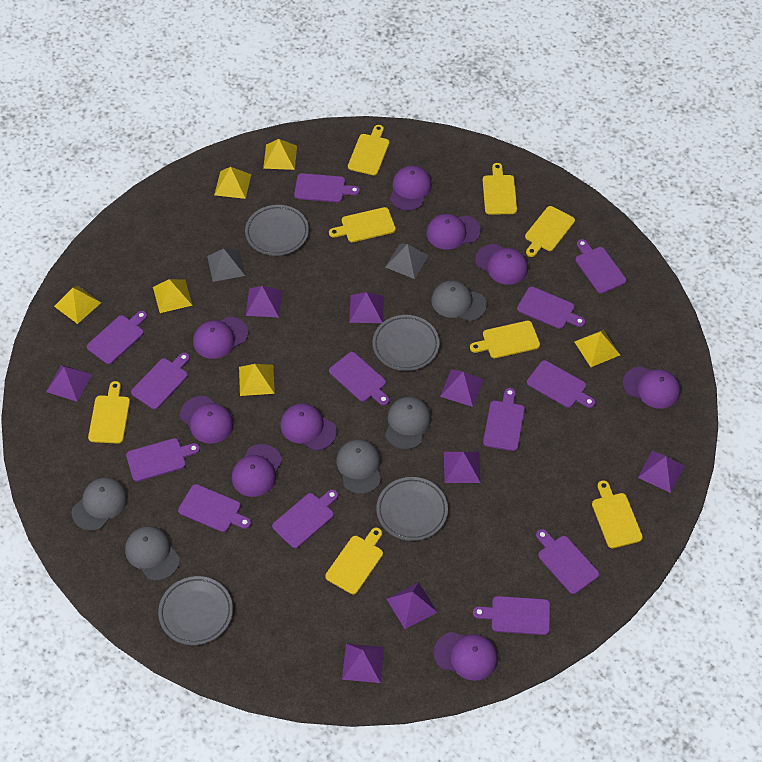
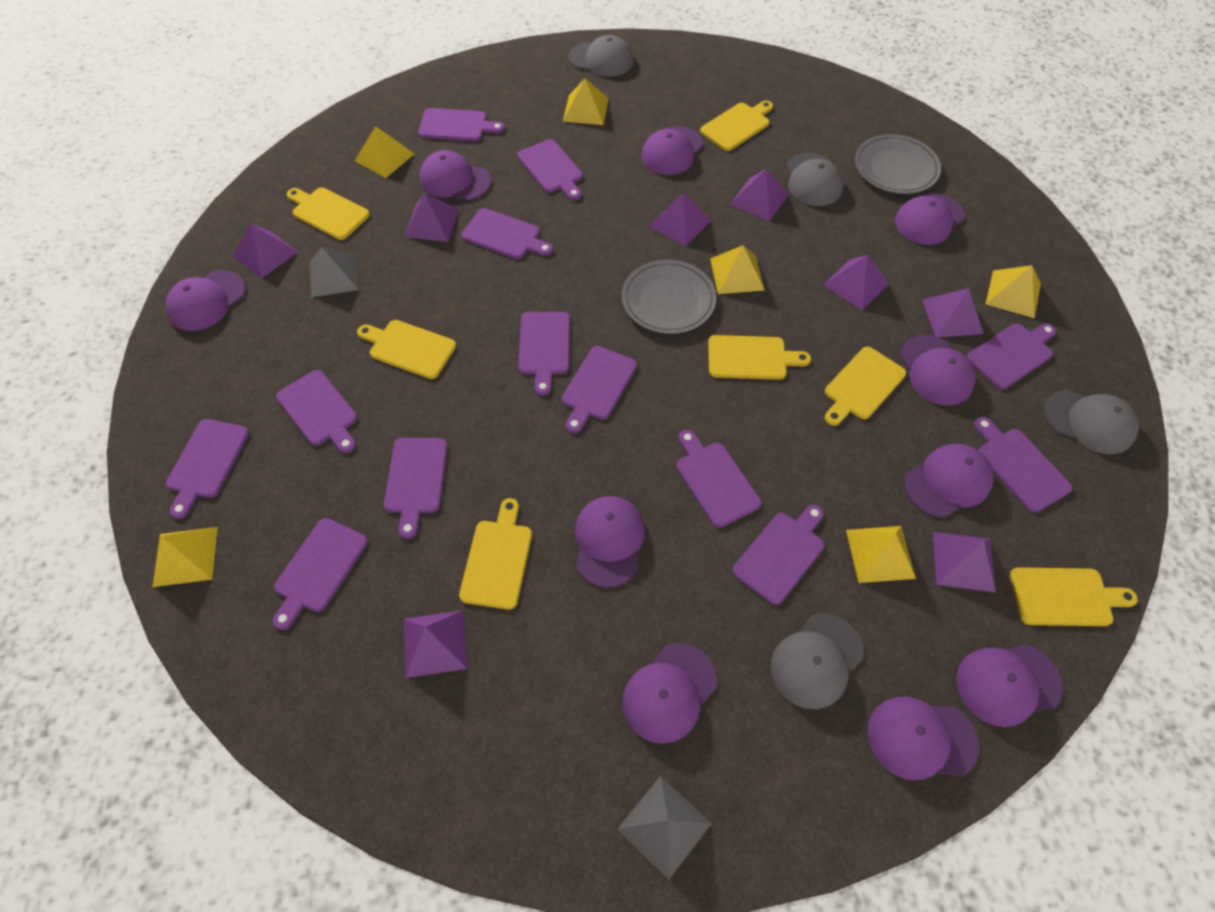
grey cap: 5 -> 4
grey plate: 4 -> 2
purple cap: 9 -> 10
yellow cutting board: 8 -> 7

